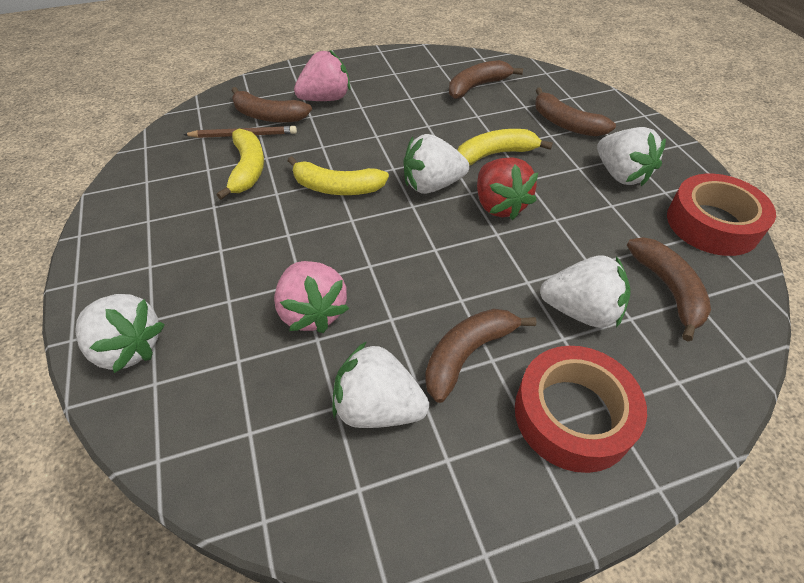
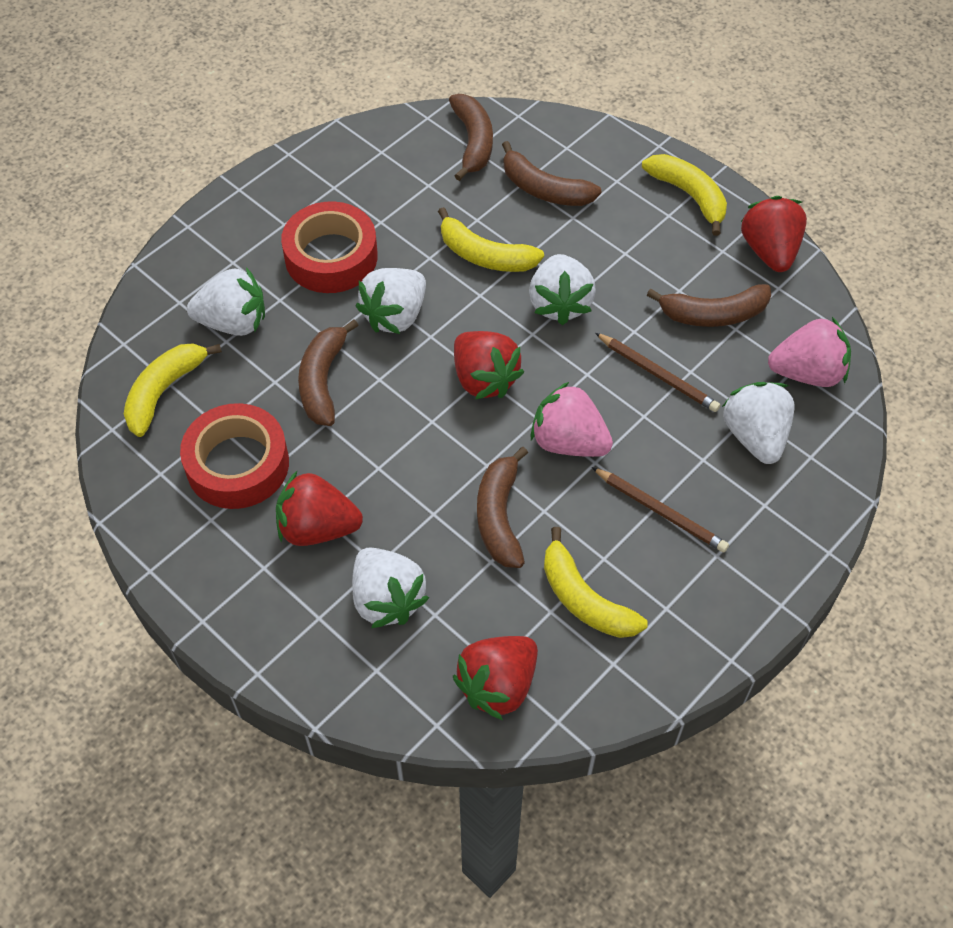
brown pencil: 1 -> 2
red strawberry: 1 -> 4
yellow banana: 3 -> 4

